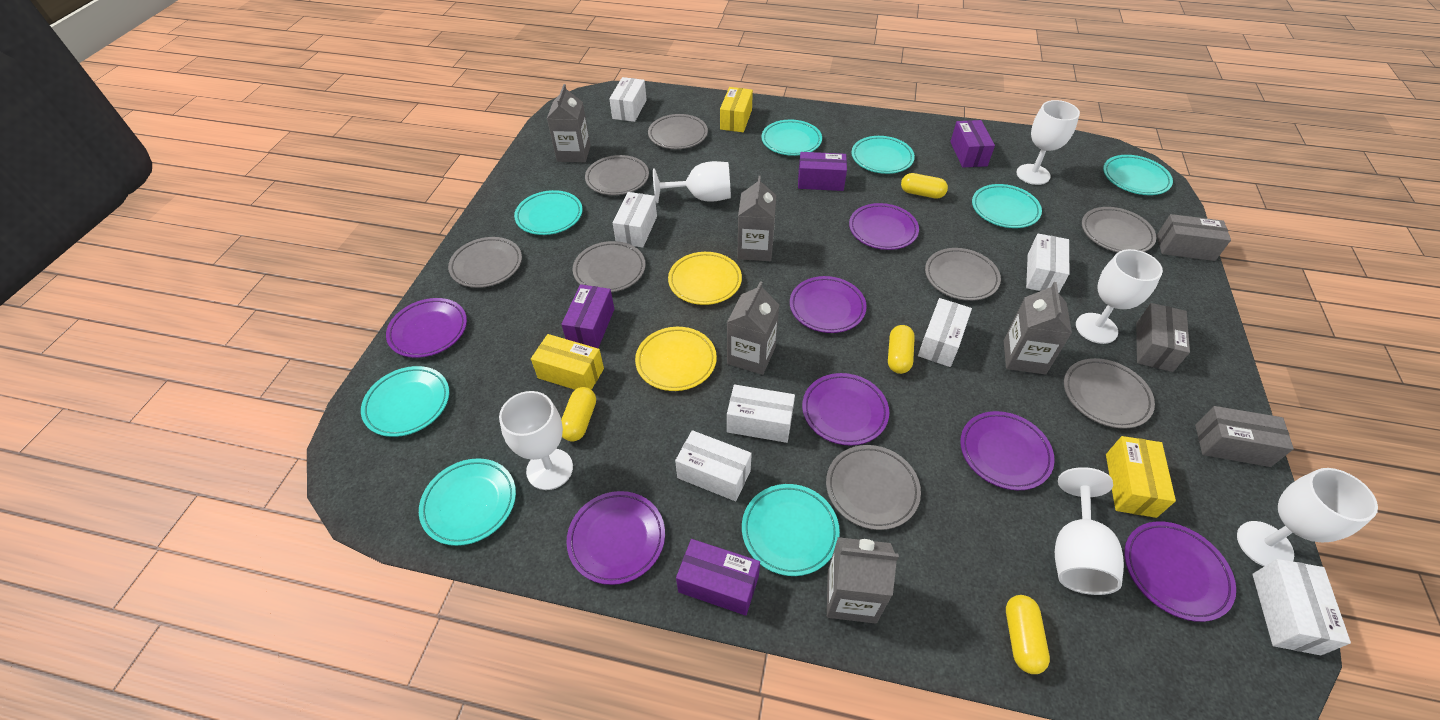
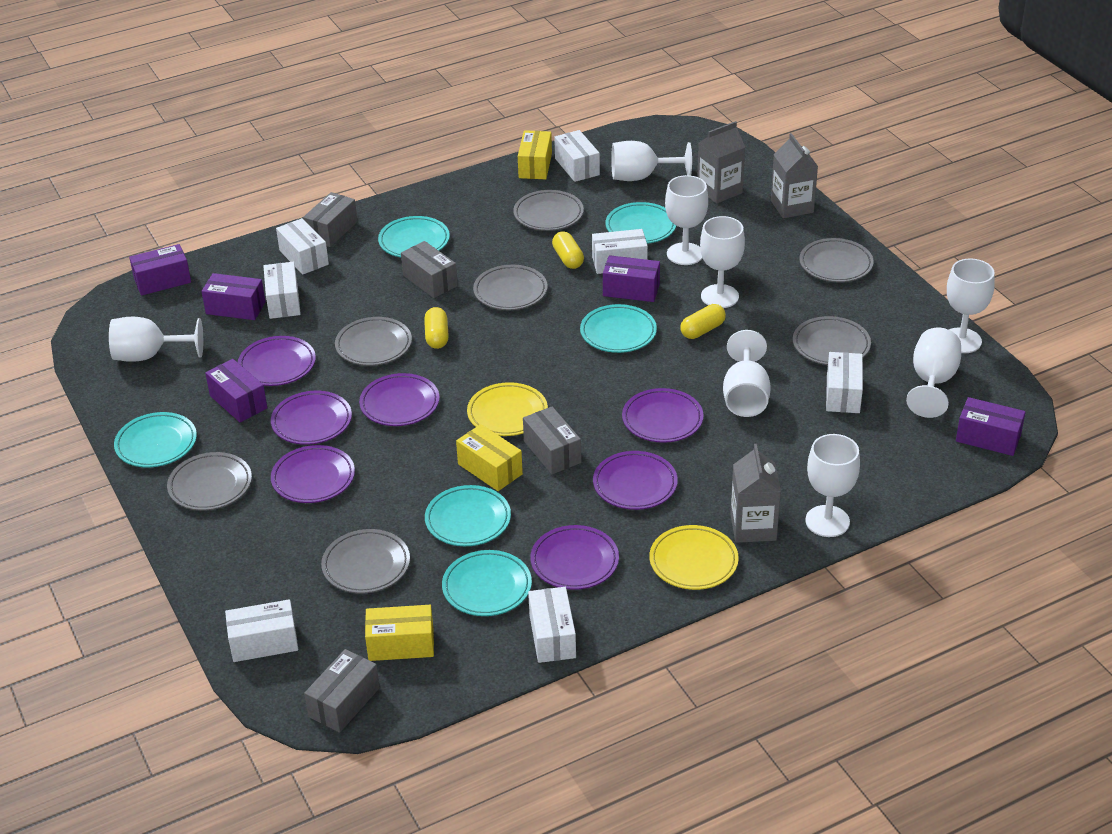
grey box: 3 -> 4
grey carton: 5 -> 3
grey plate: 8 -> 7
purple box: 4 -> 5
turquoise plate: 8 -> 6
white goblet: 6 -> 8
yellow capsule: 4 -> 3

